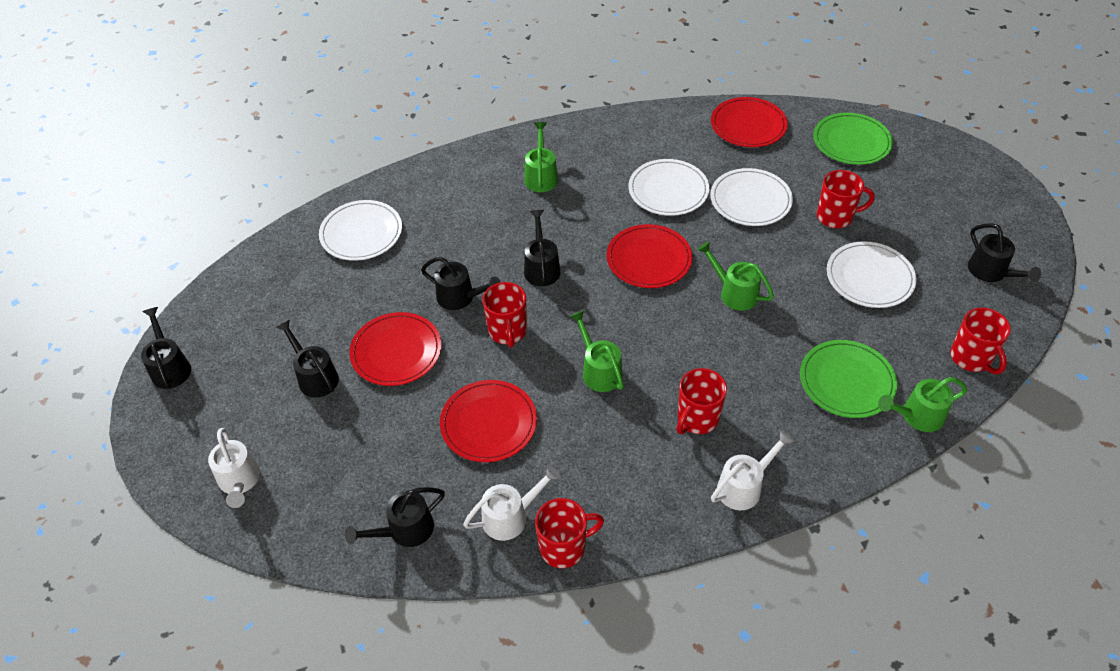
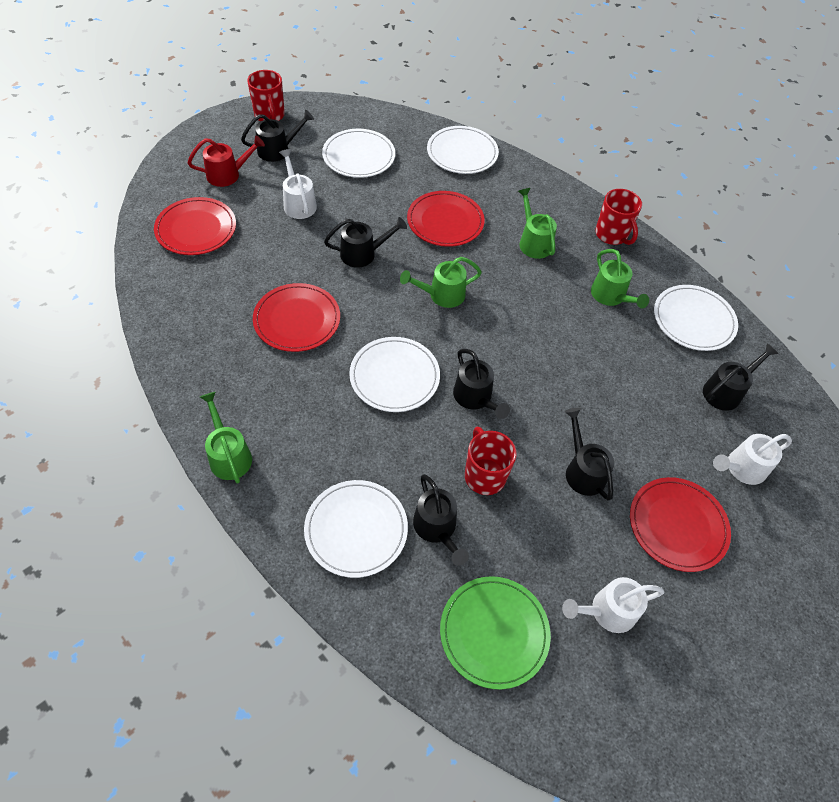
green plate: 2 -> 1
red mug: 5 -> 3
red watering can: 0 -> 1
white plate: 4 -> 5

